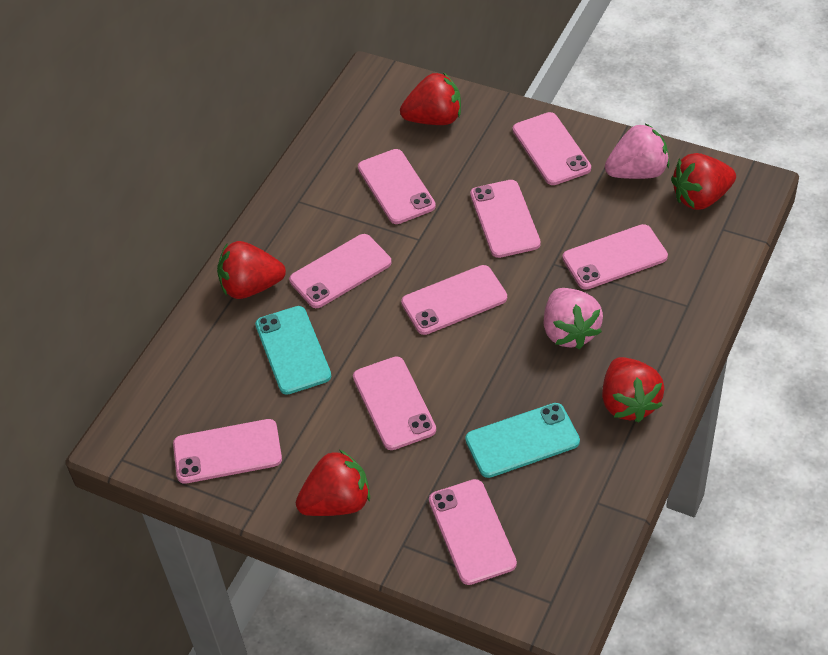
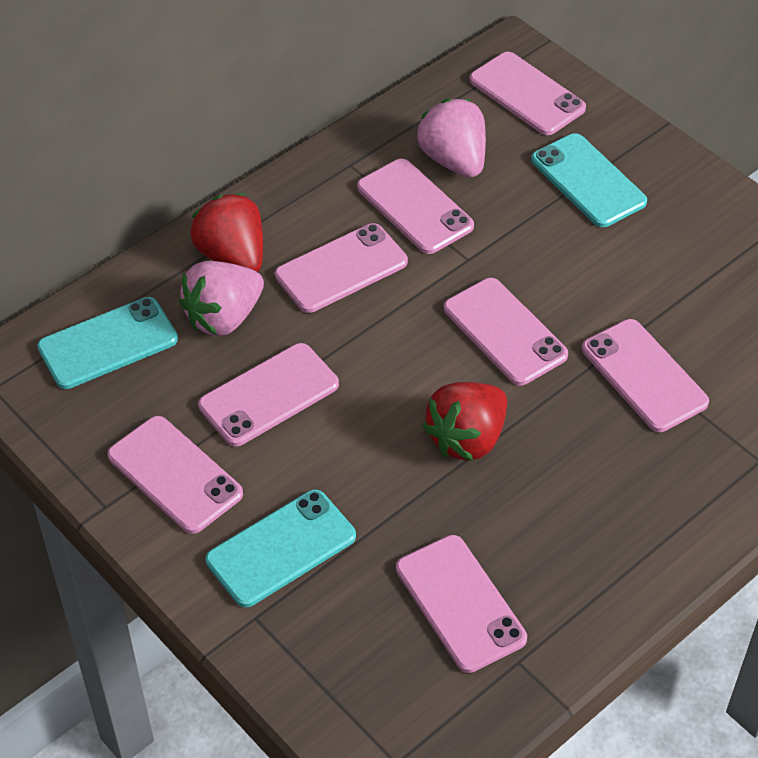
pink phone: 9 -> 8
red strawberry: 5 -> 2
turquoise phone: 2 -> 3

